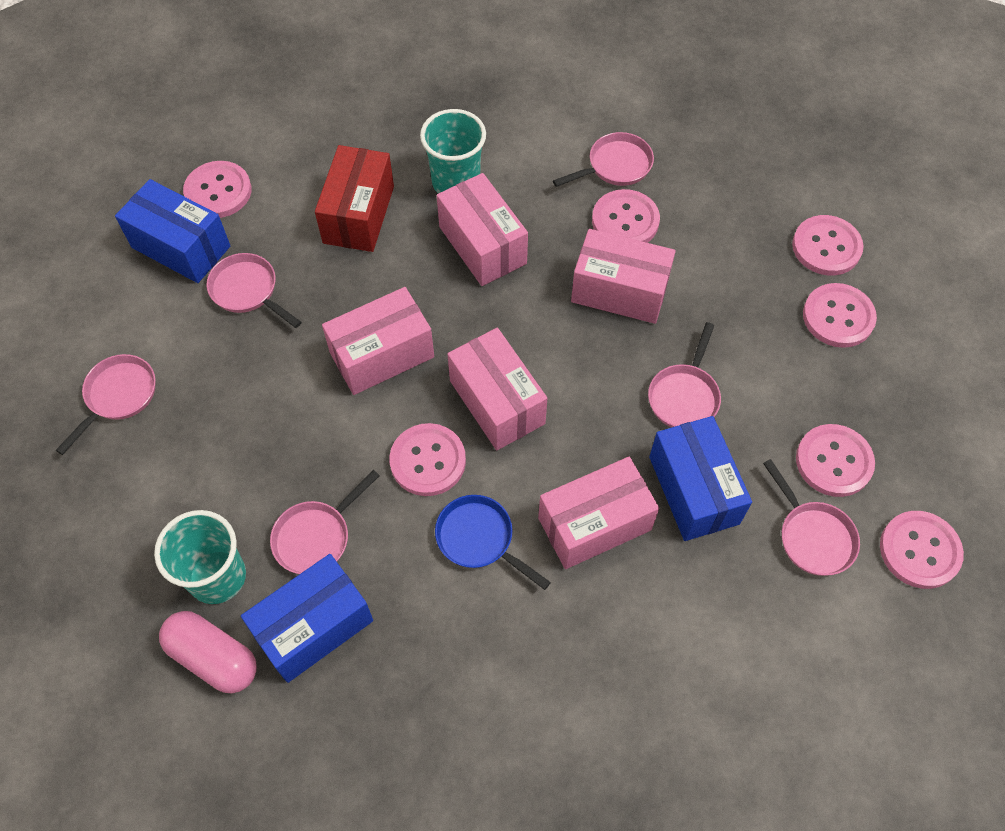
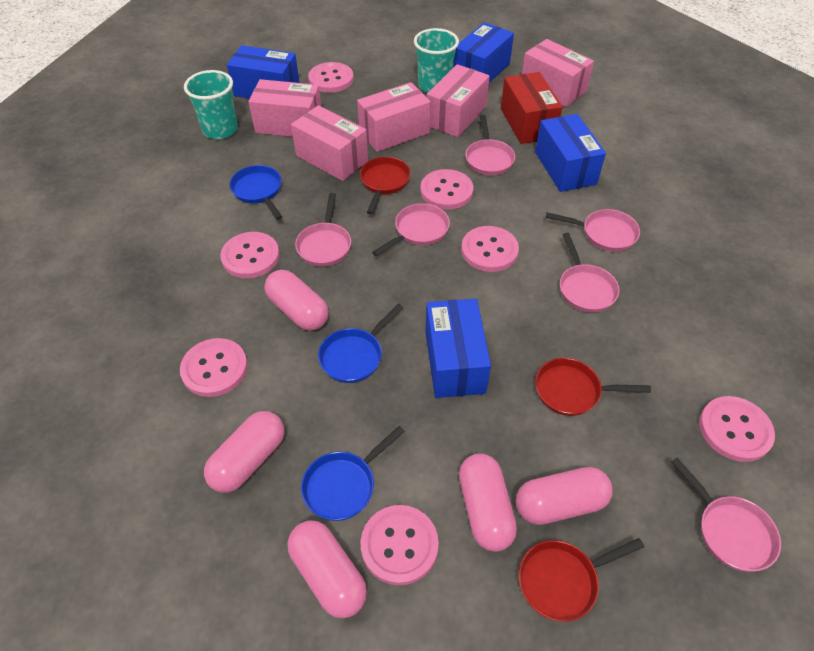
blue box: 3 -> 4
blue pan: 1 -> 3
pink capsule: 1 -> 5
red pan: 0 -> 3

